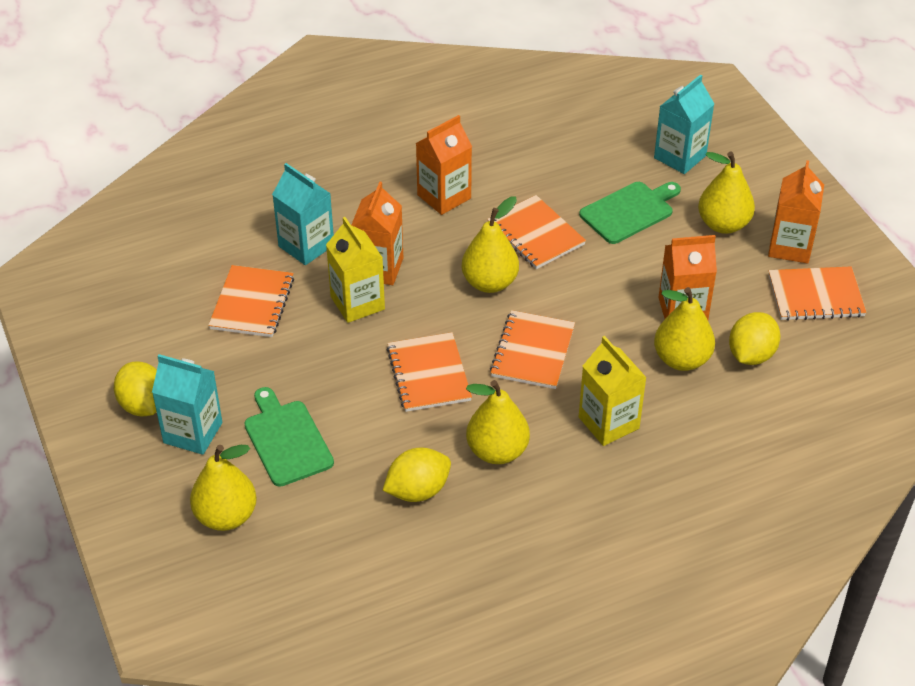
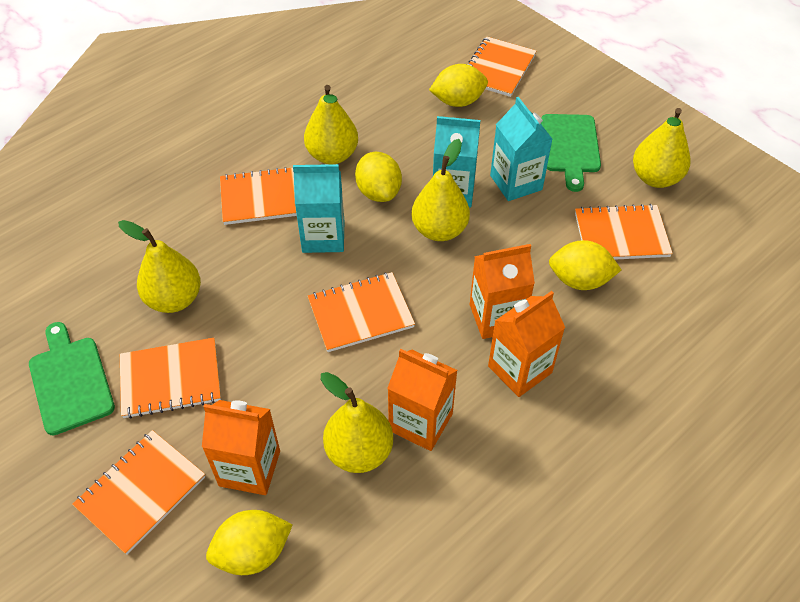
orange notebook: 5 -> 6
yellow carton: 2 -> 0
yellow lemon: 3 -> 4

